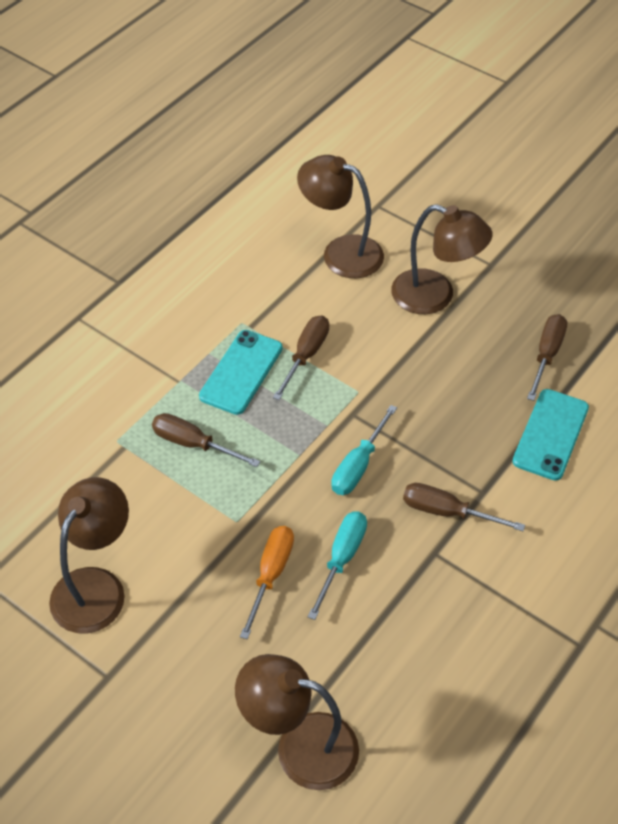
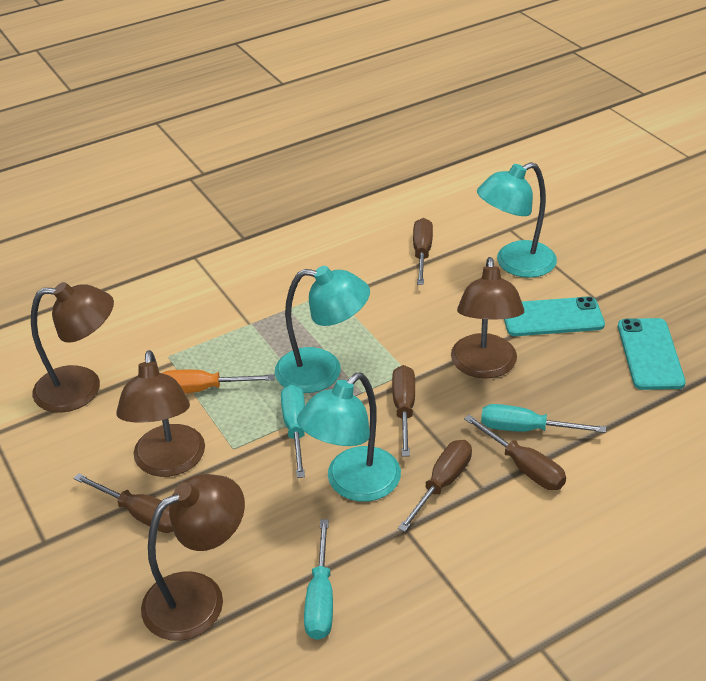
brown screwdriver: 4 -> 5
turquoise lamp: 0 -> 3
turquoise screwdriver: 2 -> 3

